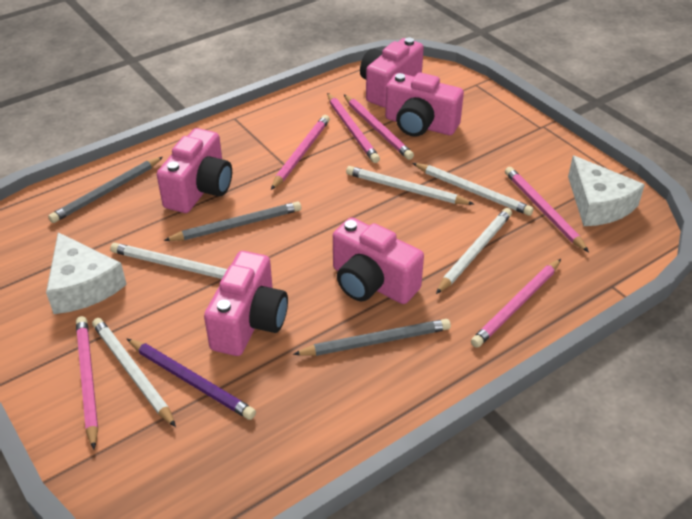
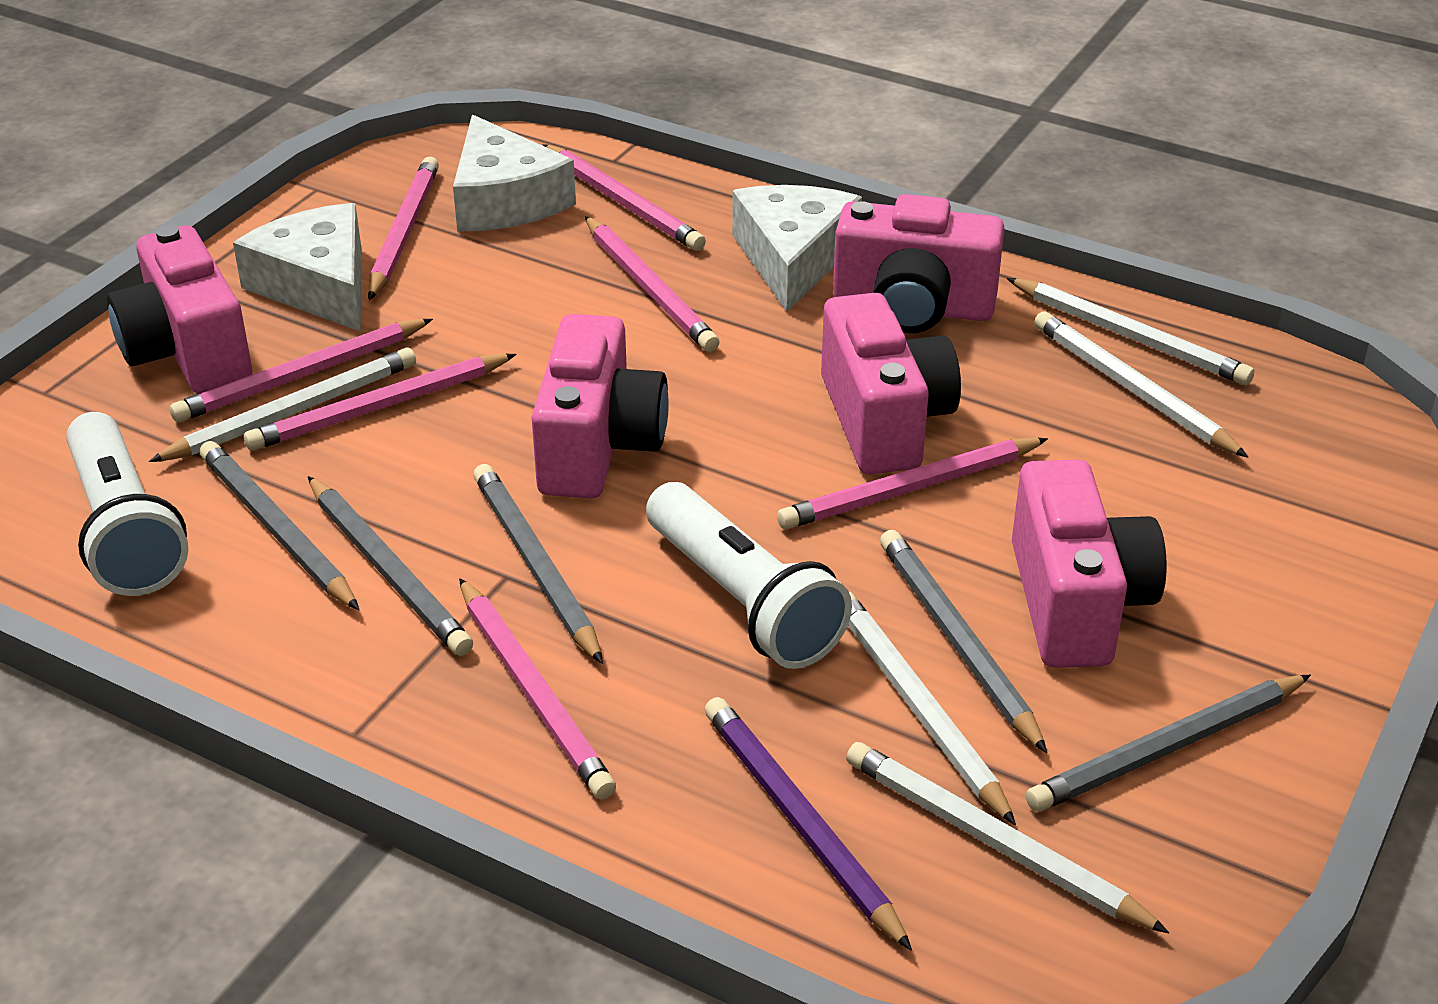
grey pencil: 3 -> 5
pink pencil: 6 -> 7
white cheese: 2 -> 3
white flashlight: 0 -> 2

